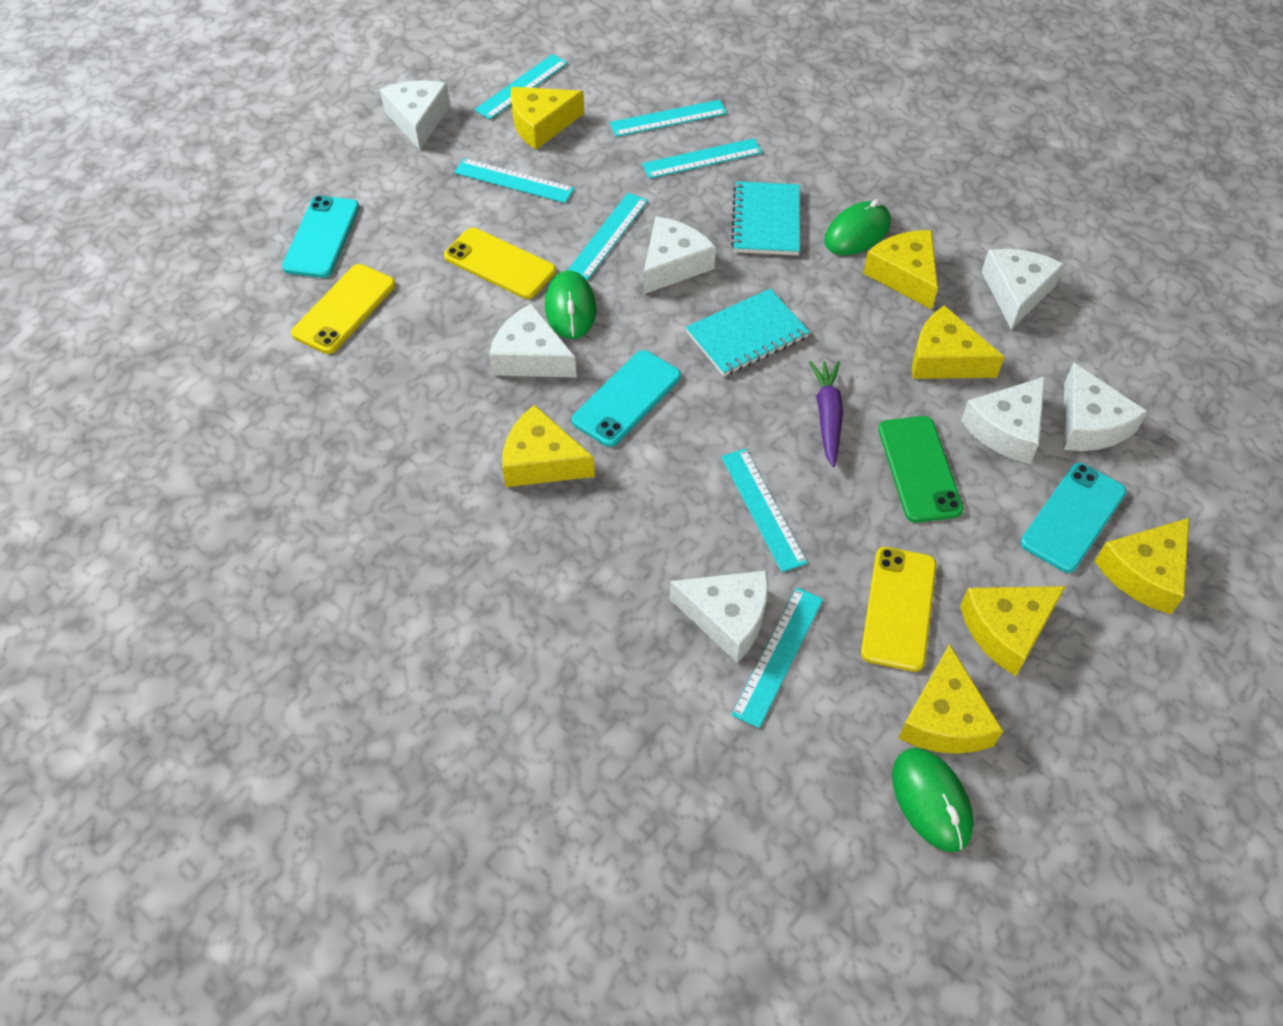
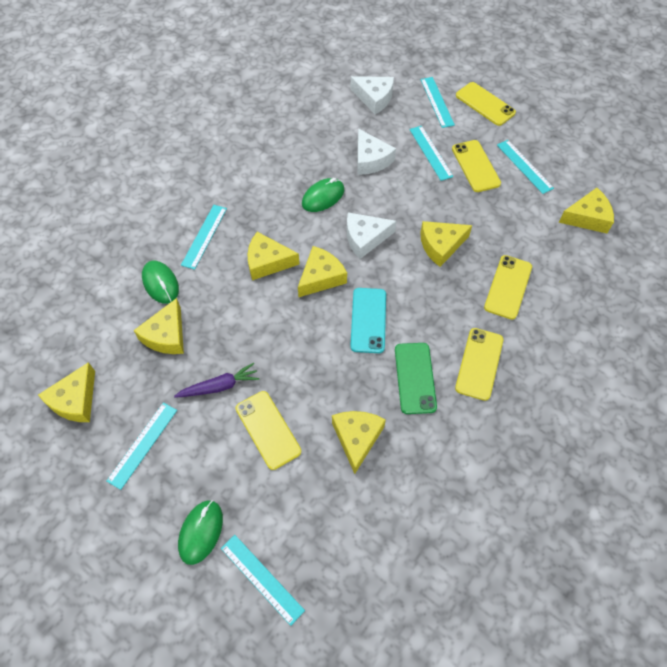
turquoise notebook: 2 -> 0
turquoise phone: 3 -> 1
turquoise ruler: 7 -> 6
white cheese: 7 -> 3
yellow phone: 3 -> 5

